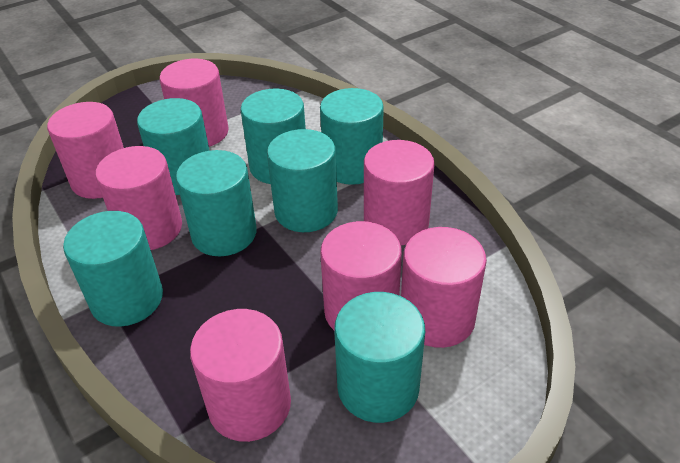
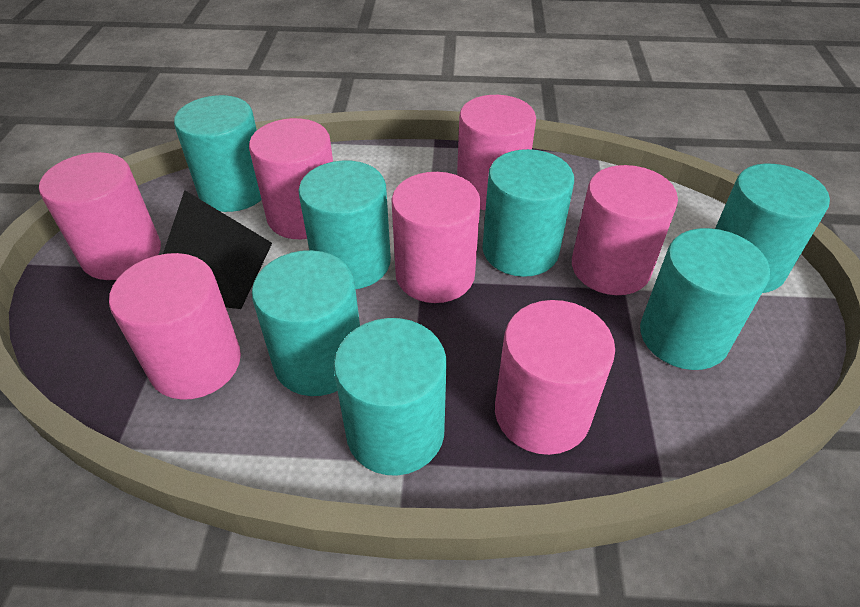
black pyramid: 0 -> 1

